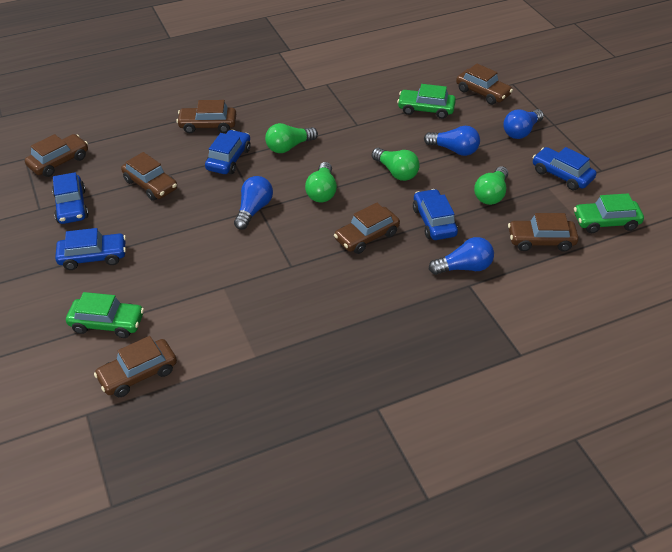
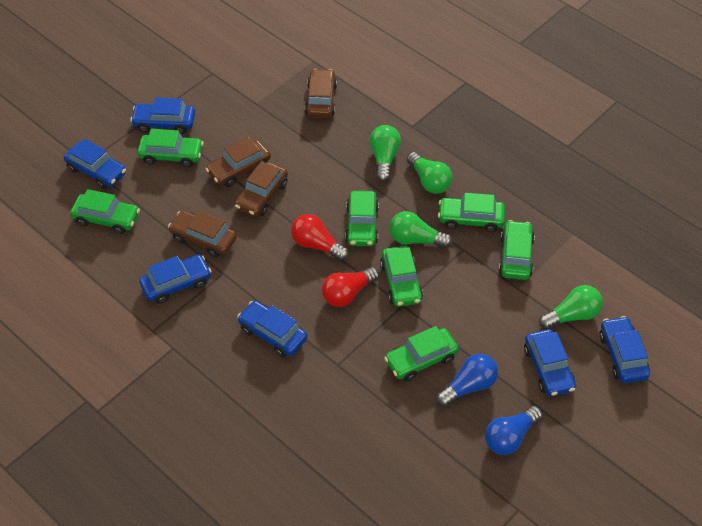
blue car: 5 -> 6
blue light bulb: 4 -> 2
brown car: 7 -> 4
green car: 3 -> 7
red light bulb: 0 -> 2

